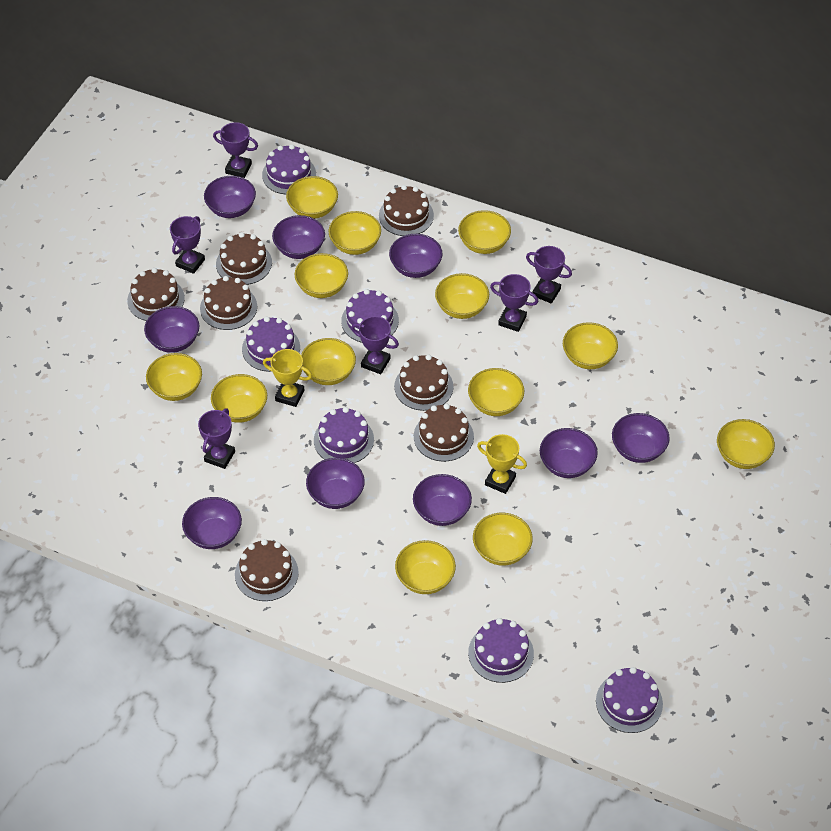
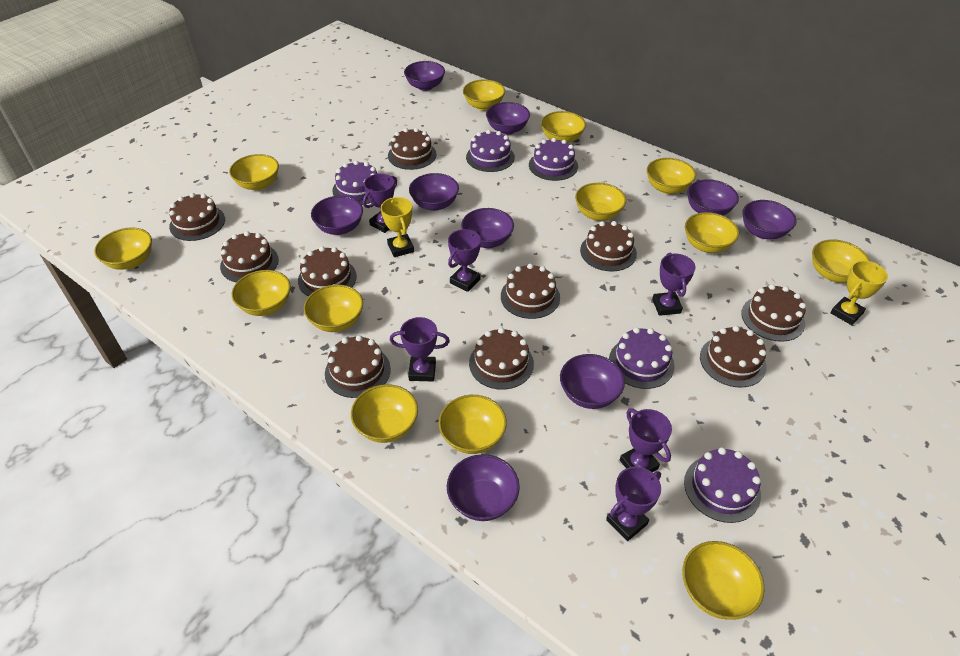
brown cake: 7 -> 10
purple cake: 6 -> 5

